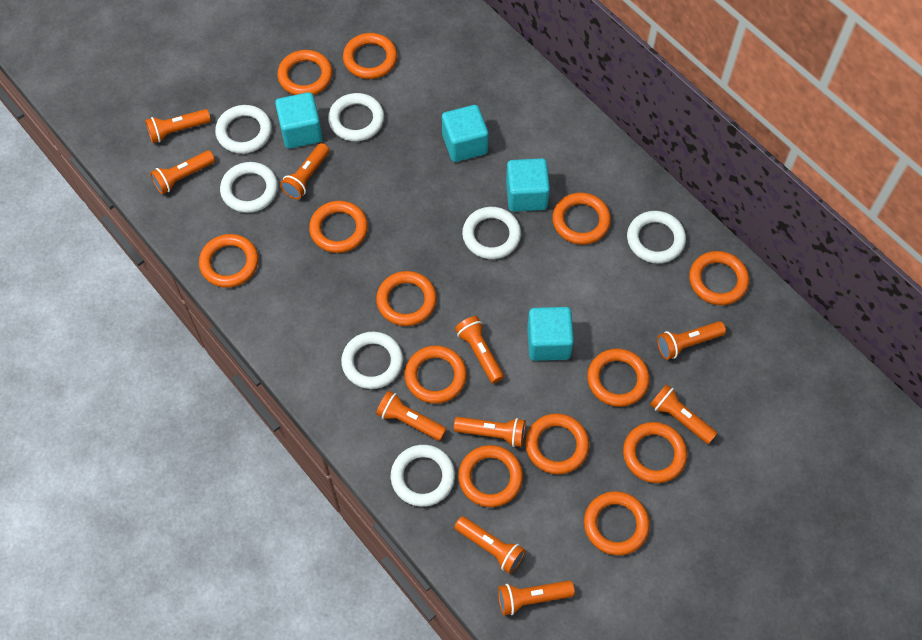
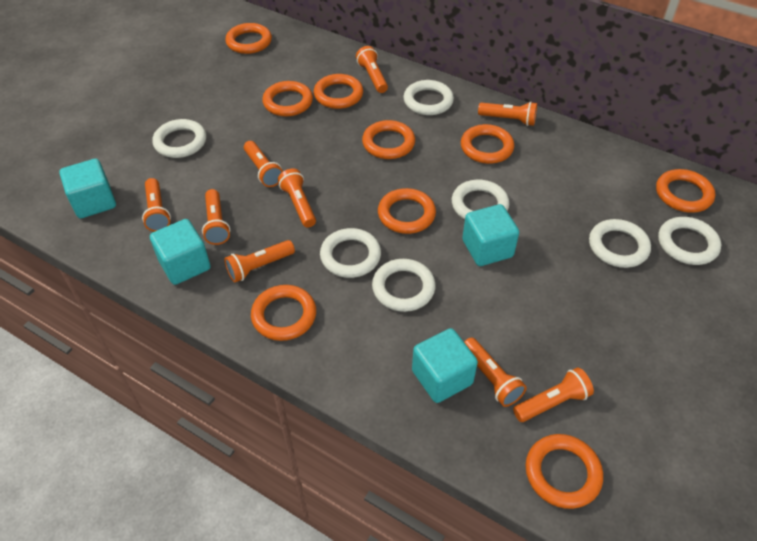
orange flashlight: 10 -> 9
orange ring: 13 -> 9

